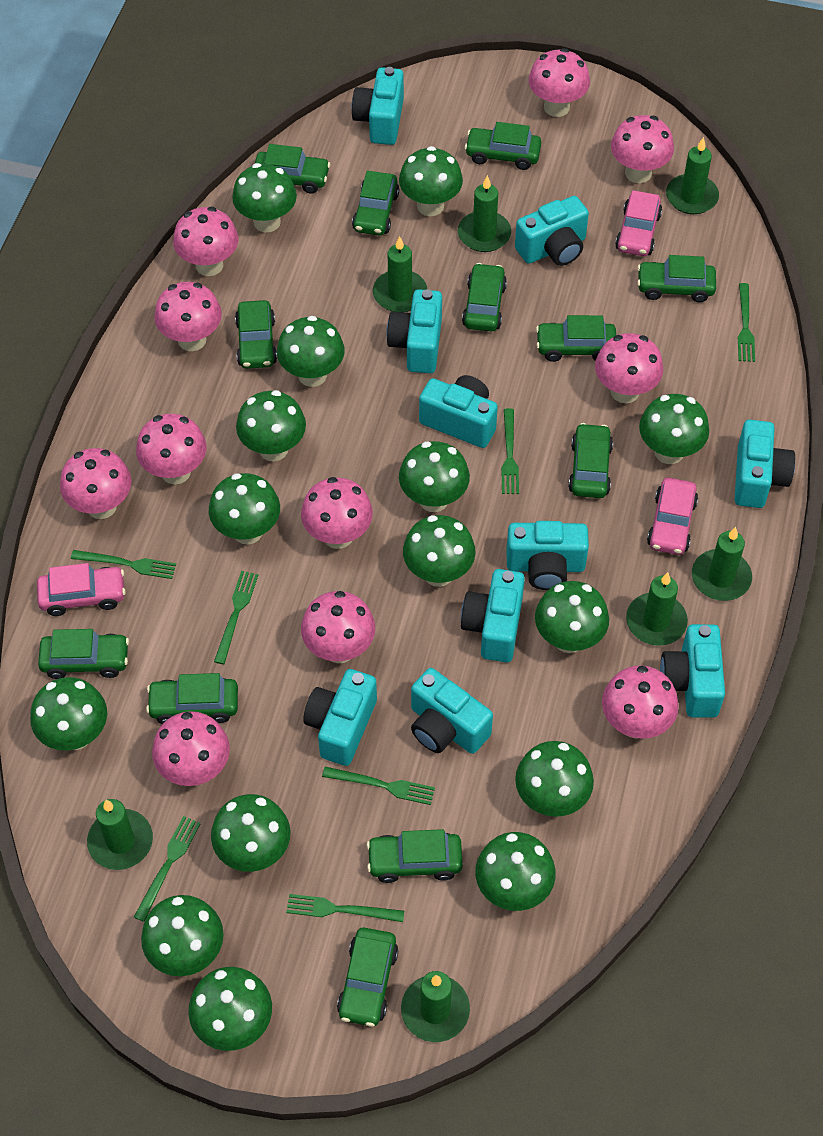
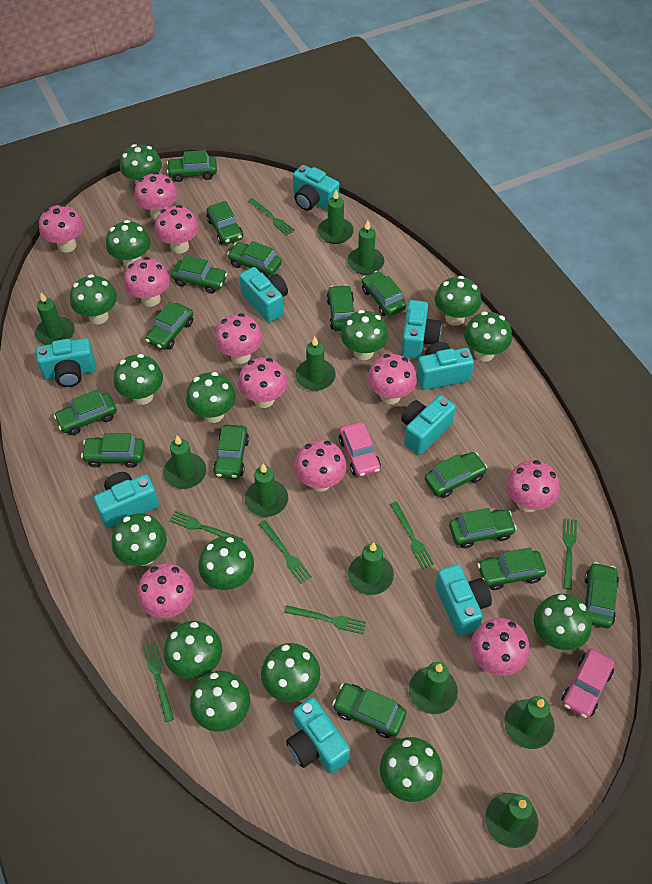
green candle: 7 -> 10
green car: 12 -> 15
pink car: 3 -> 2
turquoise camera: 10 -> 9

